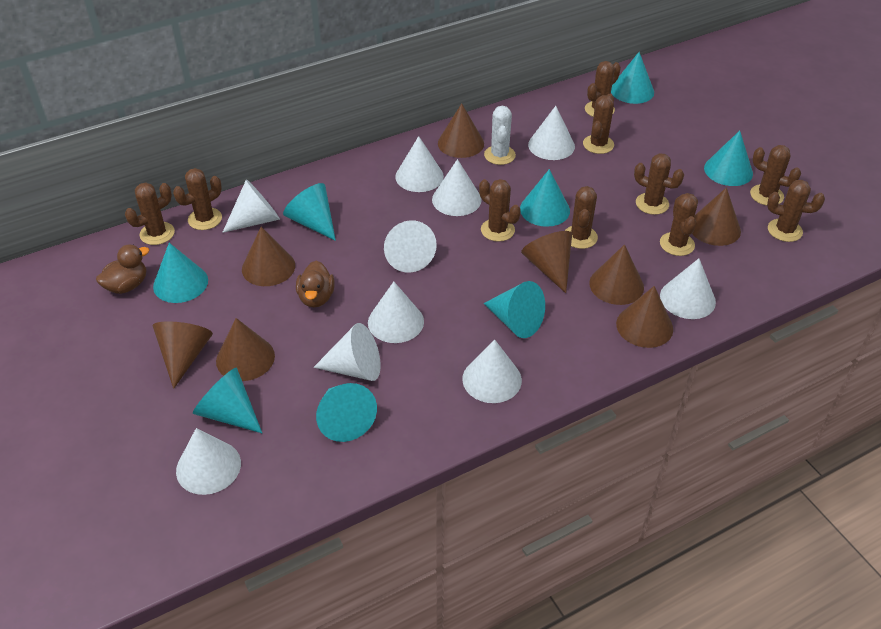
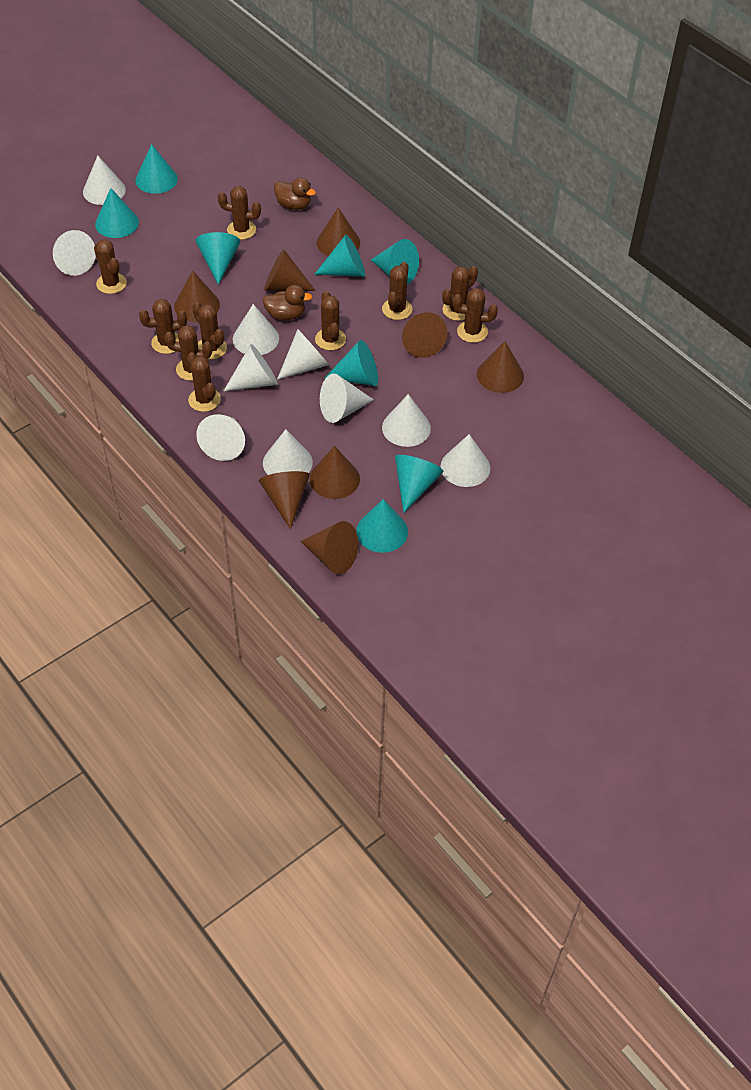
white cactus: 1 -> 0

